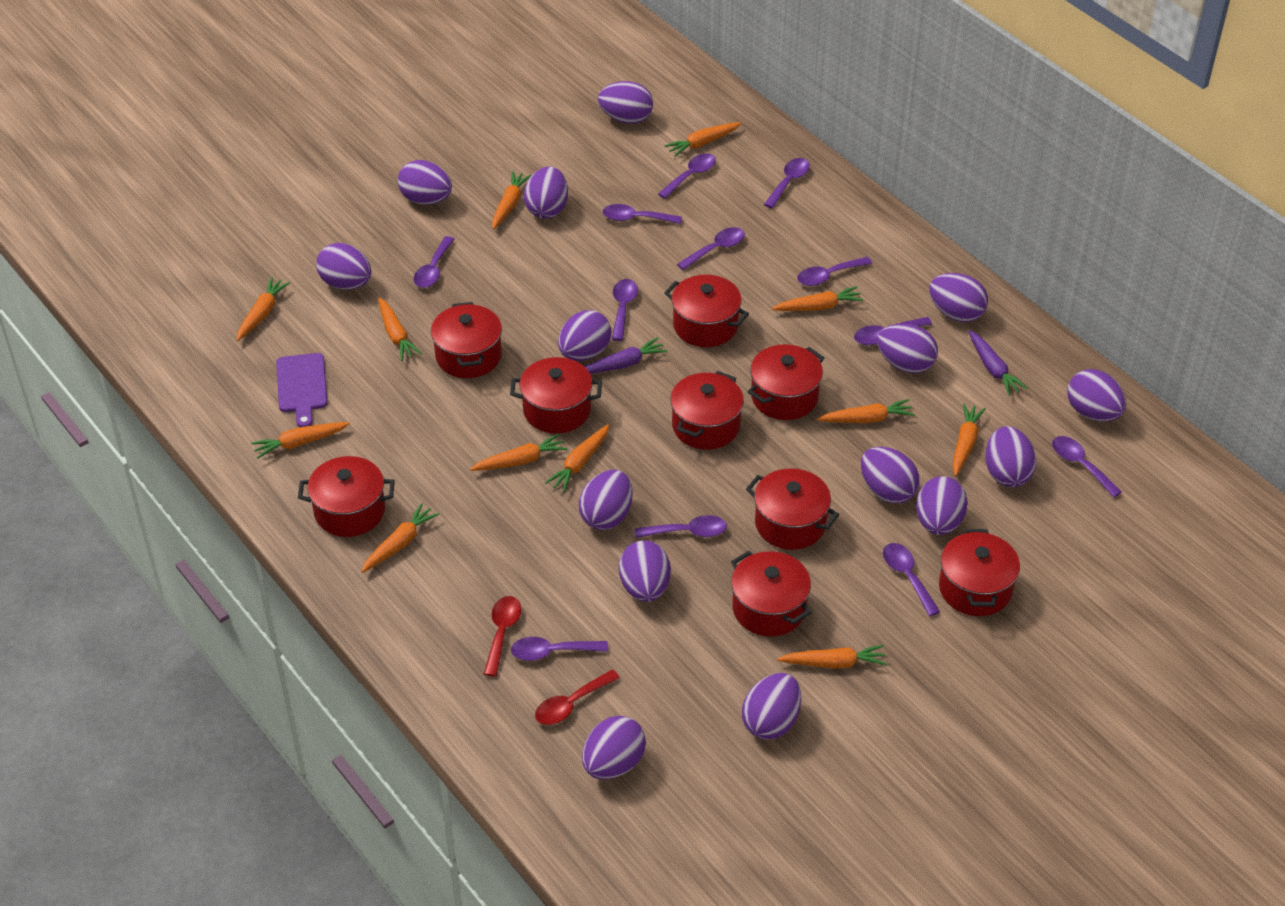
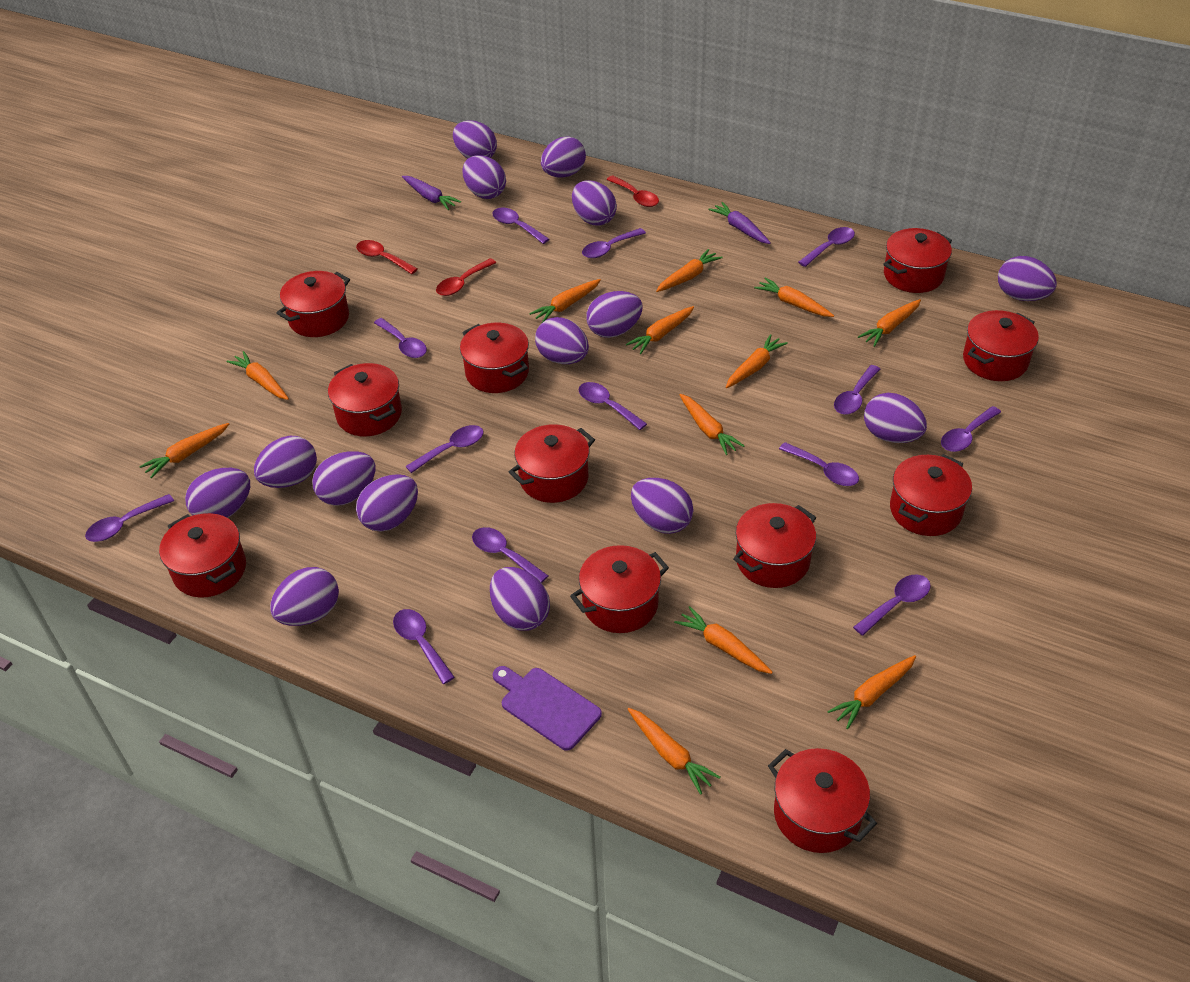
purple spoon: 12 -> 13
red pot: 9 -> 11
red spoon: 2 -> 3

